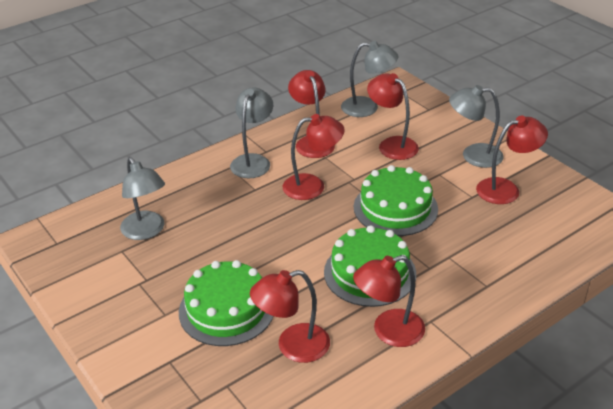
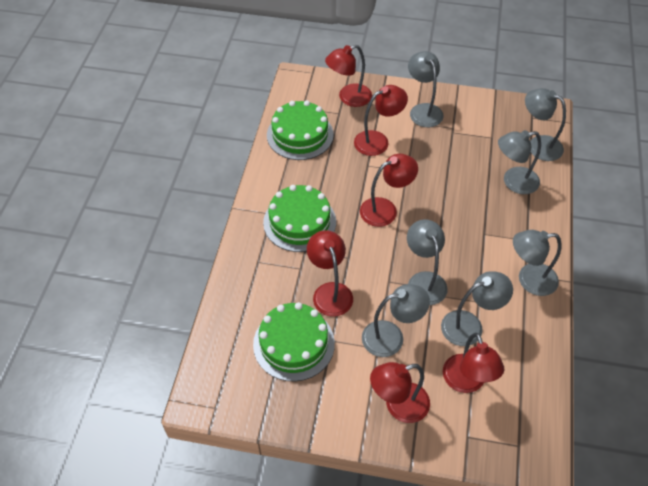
grey lamp: 4 -> 7

